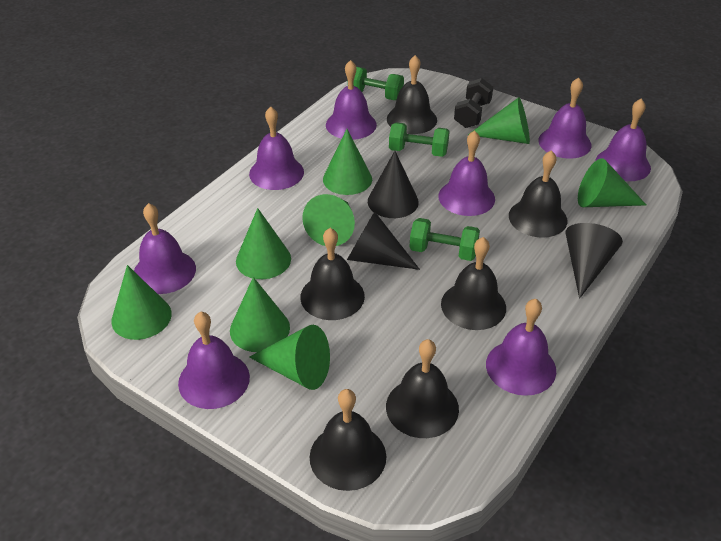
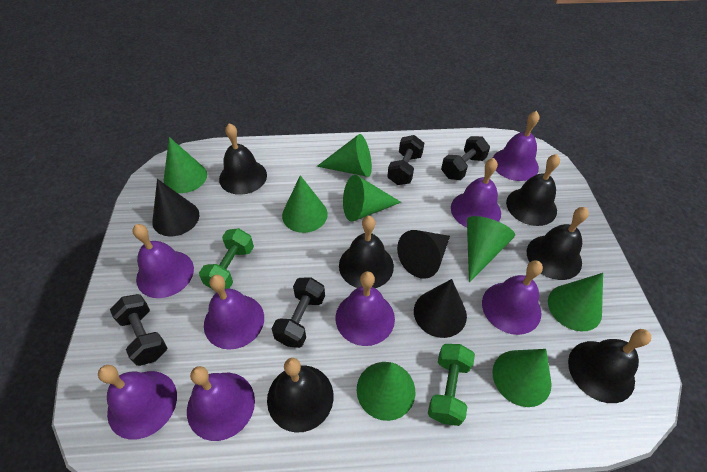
black dumbbell: 1 -> 4
green dumbbell: 3 -> 2

